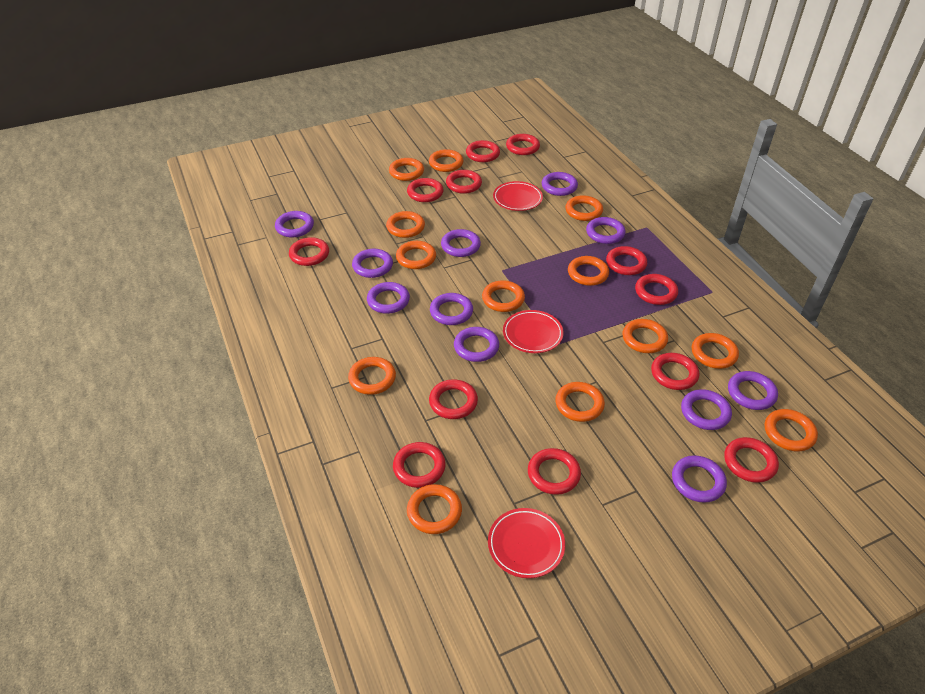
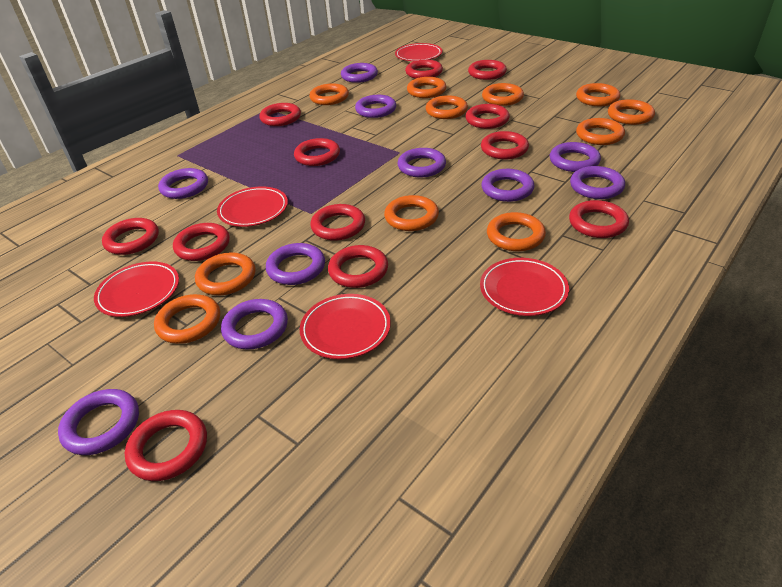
orange ring: 13 -> 11
purple ring: 11 -> 10
red plate: 3 -> 5

